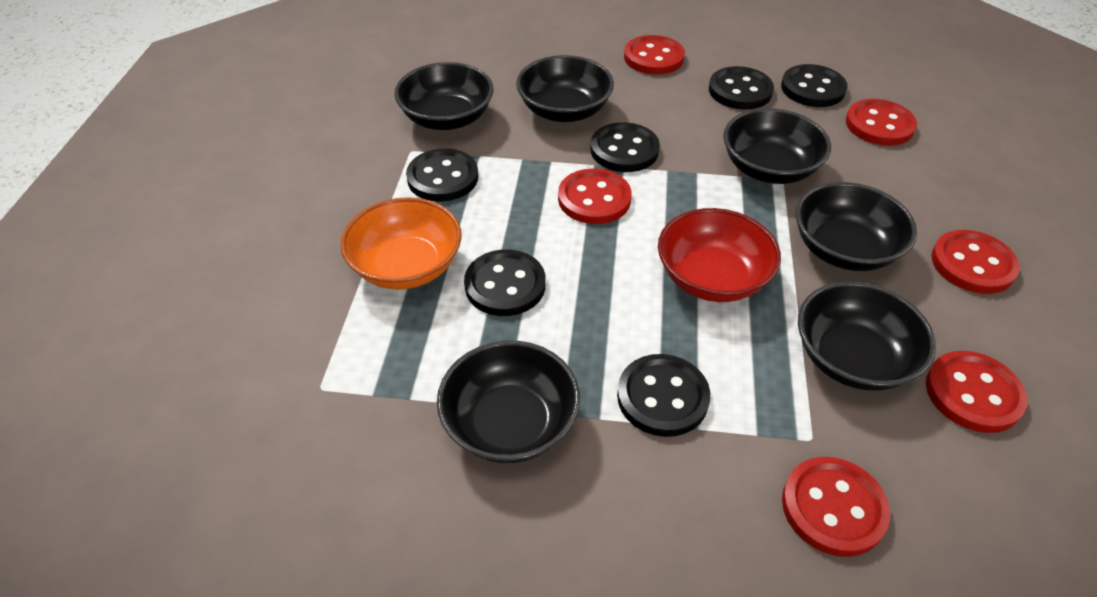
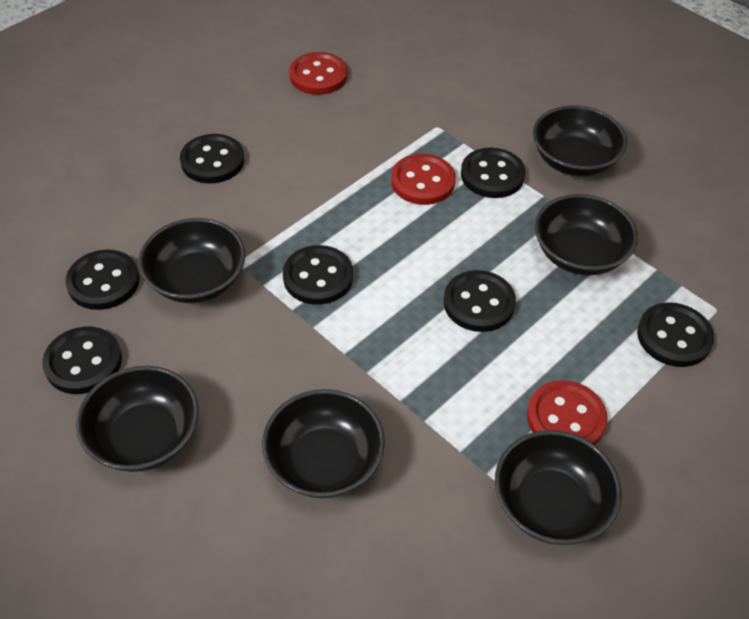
black button: 6 -> 7
orange bowl: 1 -> 0
red bowl: 1 -> 0
red button: 6 -> 3

